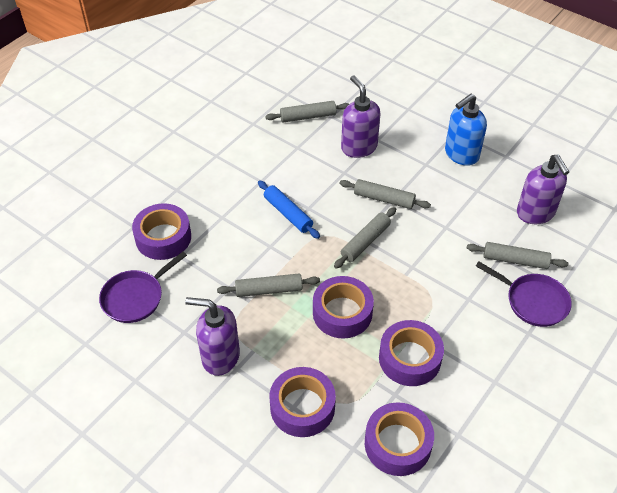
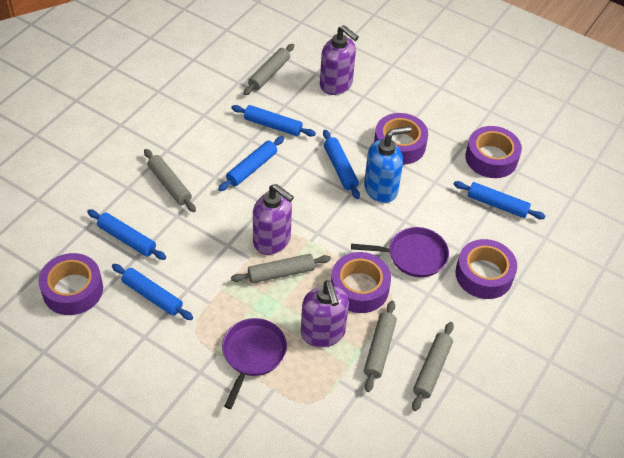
blue rolling pin: 1 -> 6

